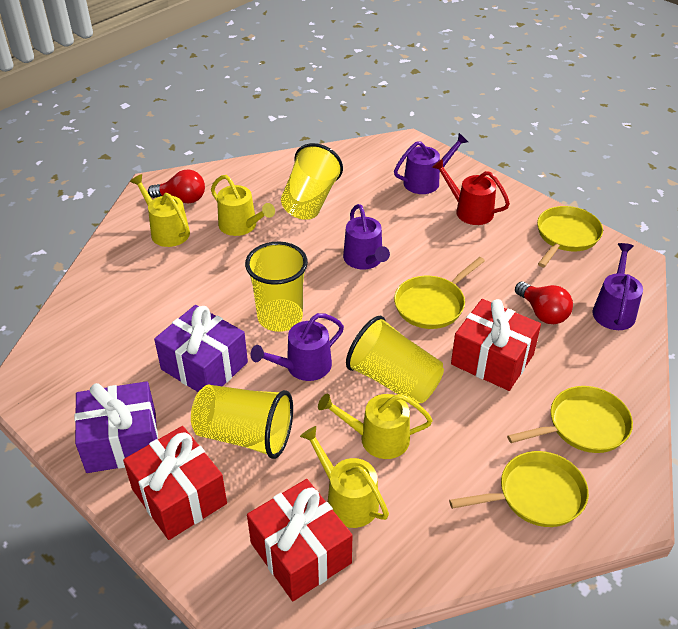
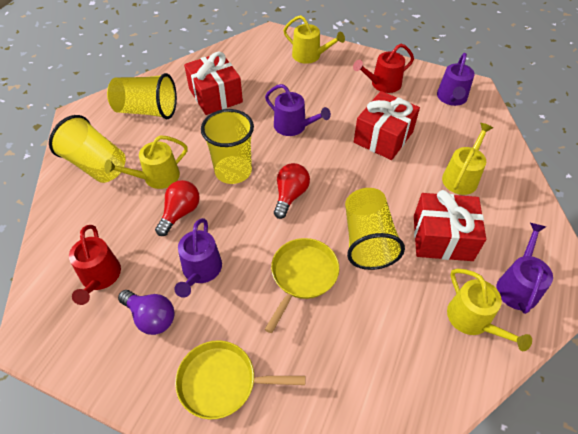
purple gift: 2 -> 0
purple light bulb: 0 -> 1
red watering can: 1 -> 2
yellow pan: 4 -> 2

